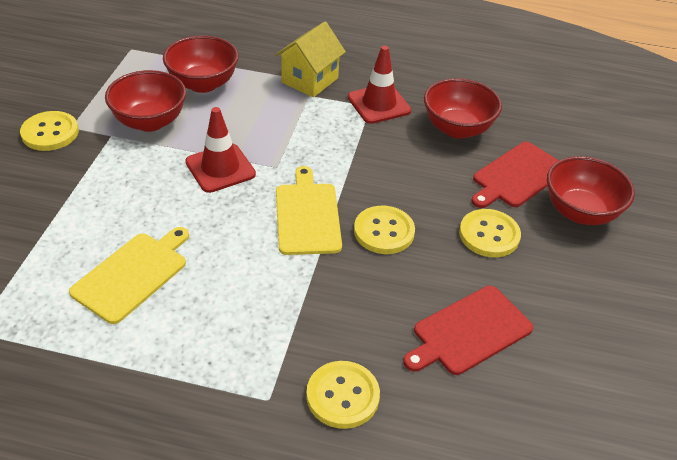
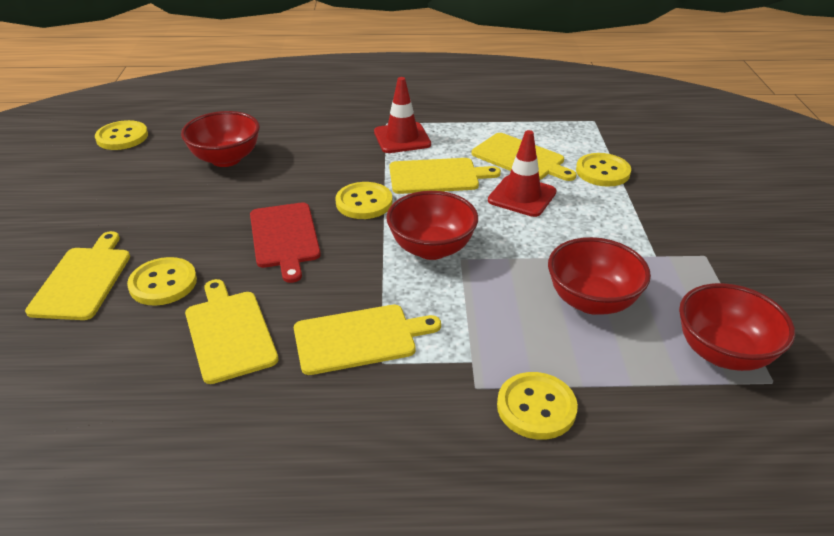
red cutting board: 2 -> 1
yellow button: 4 -> 5
yellow cutting board: 2 -> 5
yellow house: 1 -> 0

